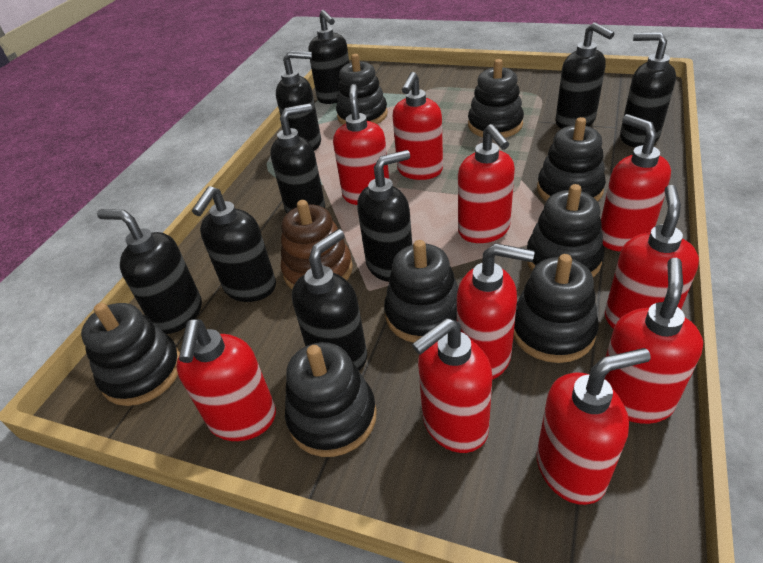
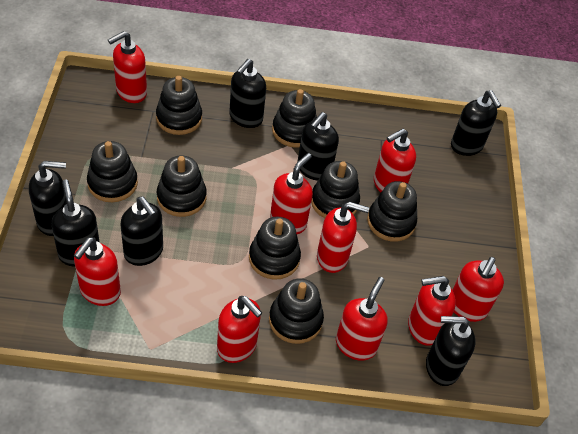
black soap dispenser: 9 -> 7
brown stacking toy: 1 -> 0
red soap dispenser: 10 -> 9

